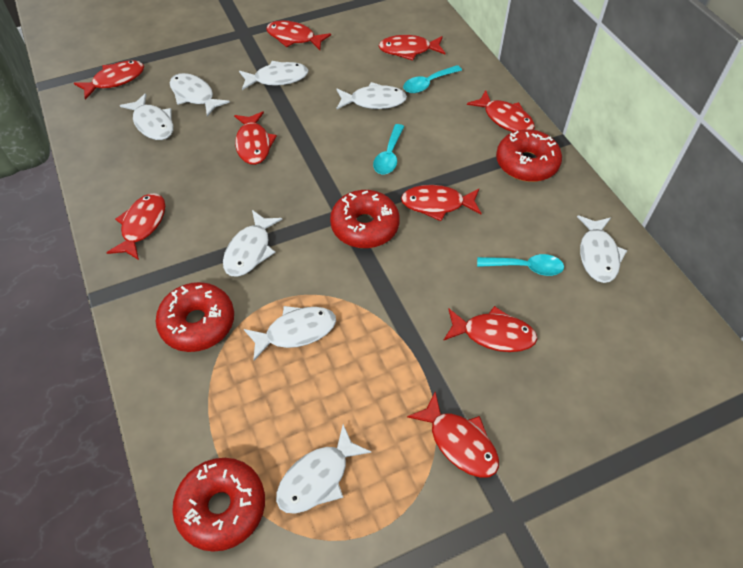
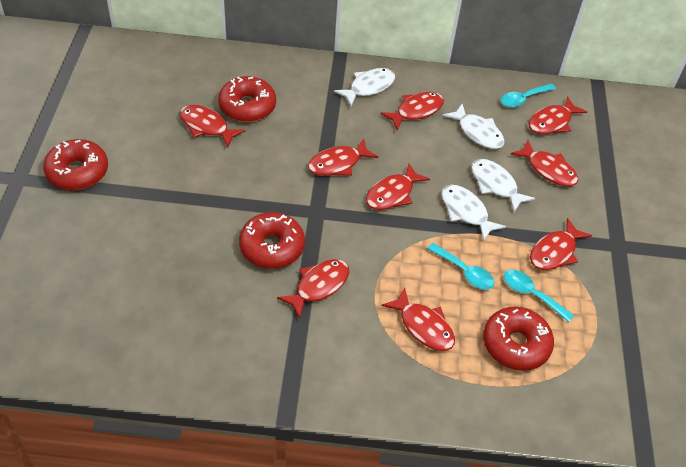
white fish: 8 -> 4

